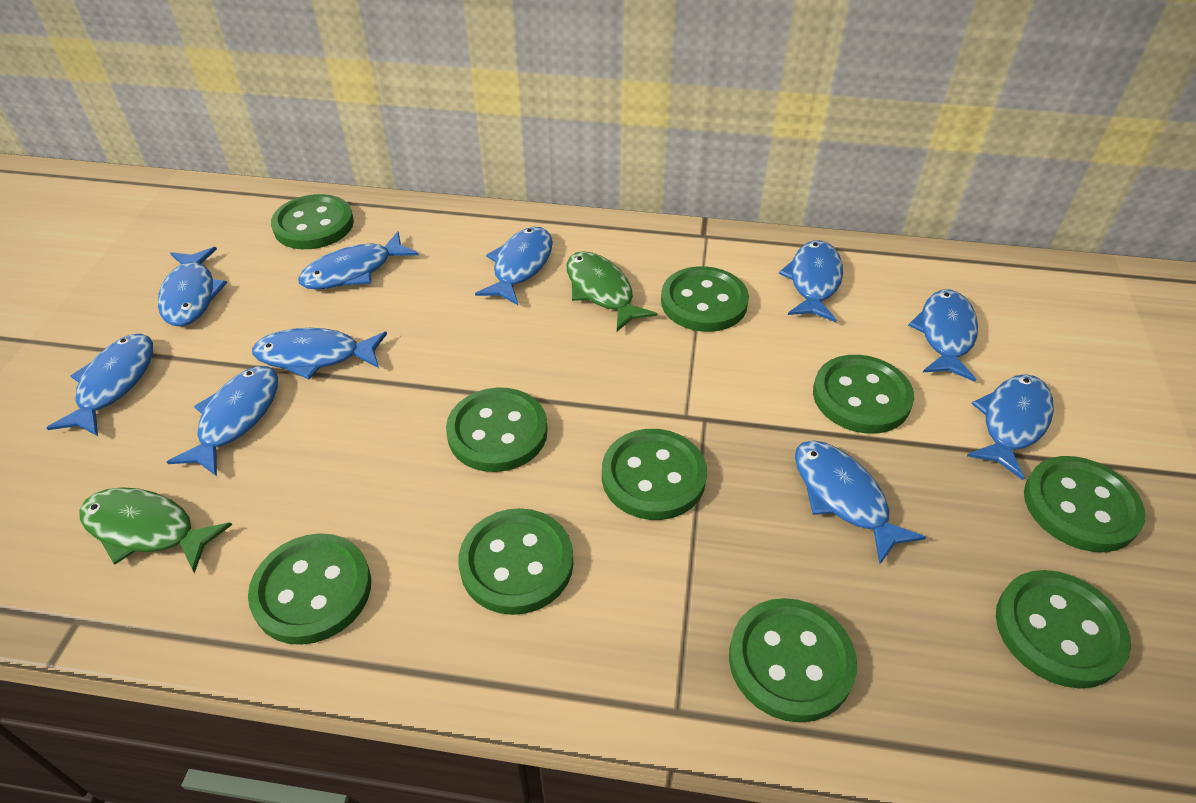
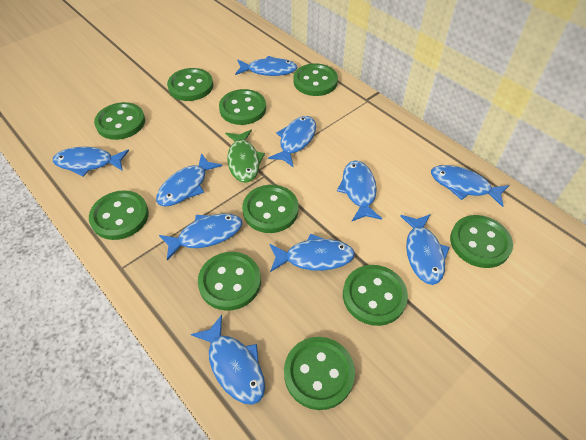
green fish: 2 -> 1

